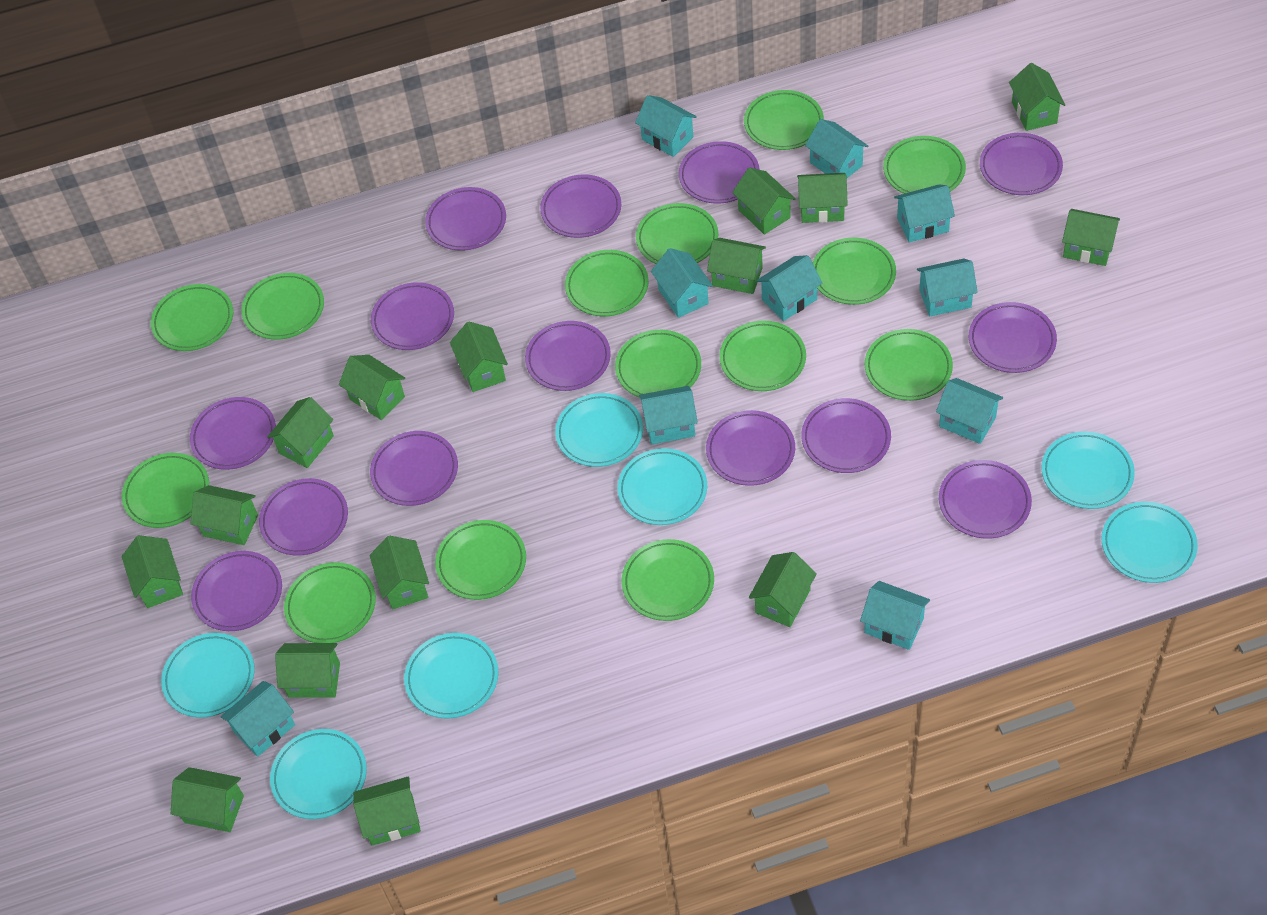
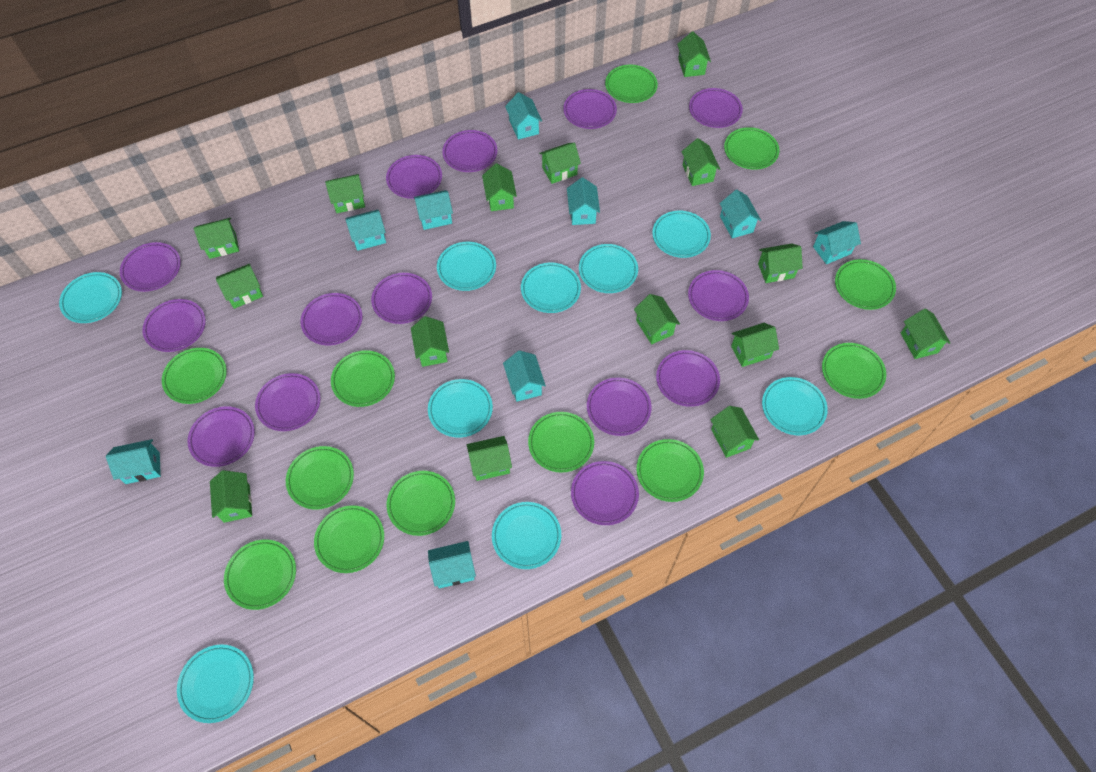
green plate: 14 -> 12
turquoise house: 10 -> 9
turquoise plate: 7 -> 9

